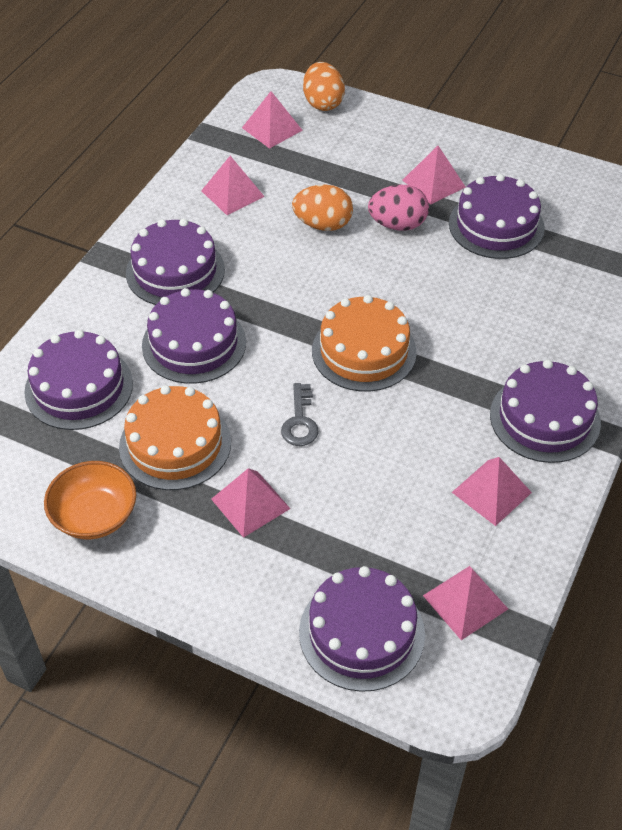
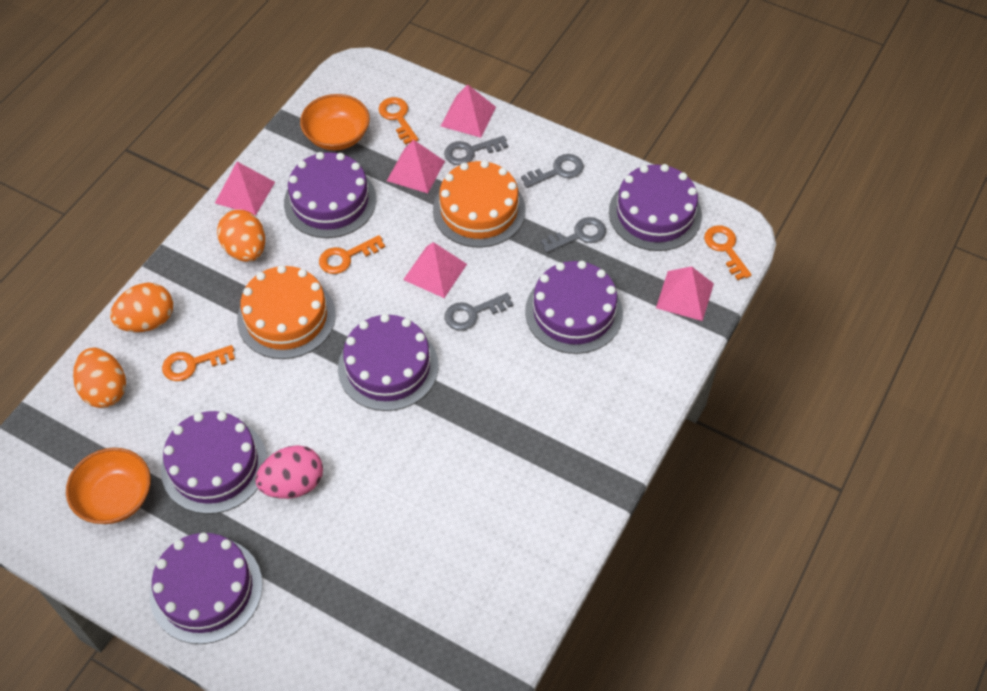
grey key: 1 -> 4
orange bowl: 1 -> 2
orange egg: 2 -> 3
orange key: 0 -> 4
pink pyramid: 6 -> 5

